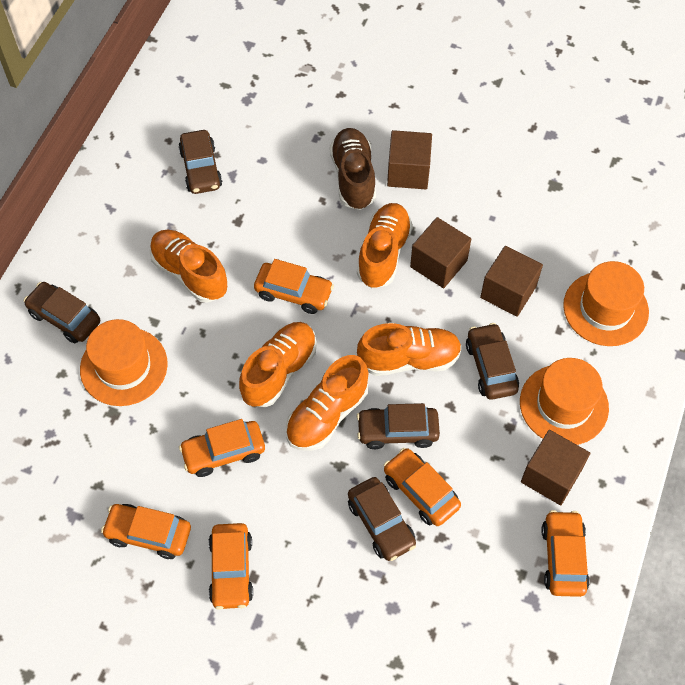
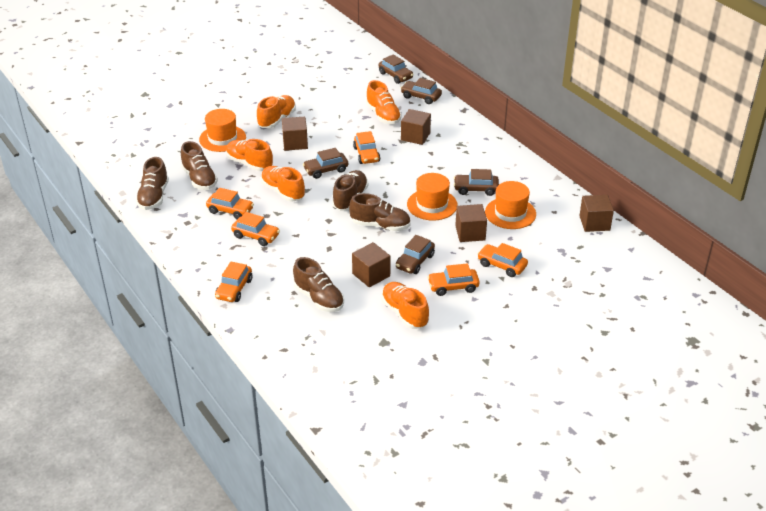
brown cube: 4 -> 5
brown shoe: 1 -> 5

